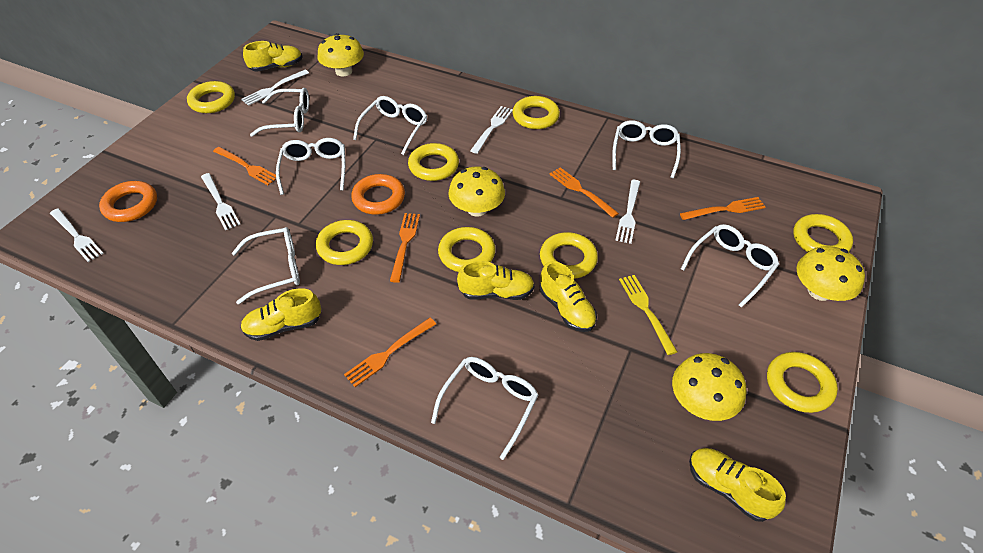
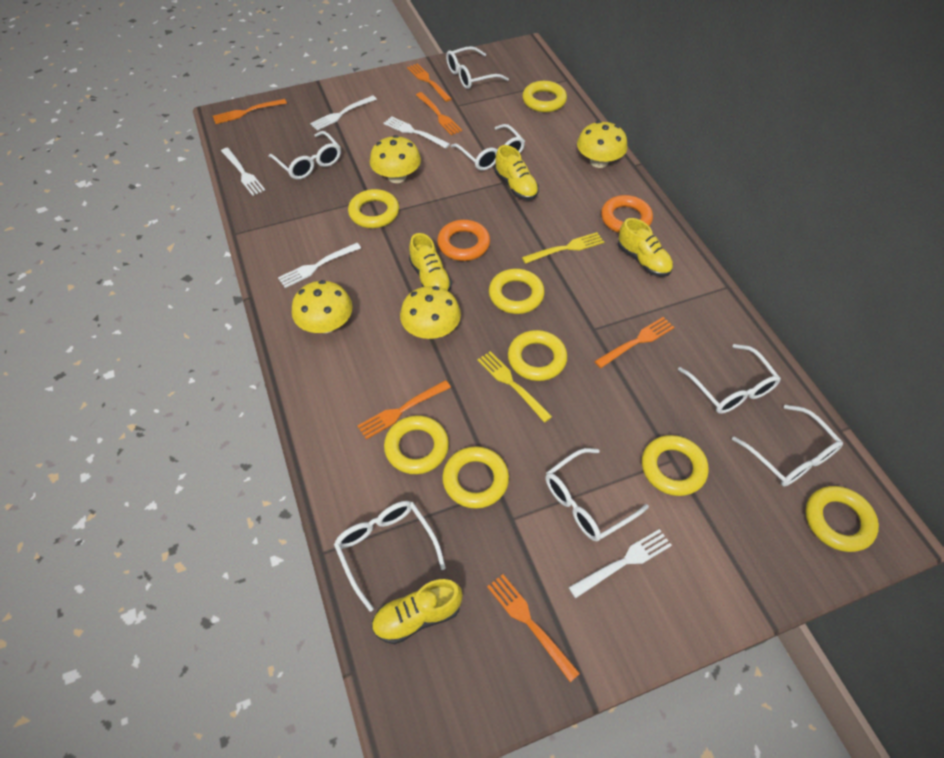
orange fork: 5 -> 6
yellow fork: 1 -> 2
yellow shoe: 5 -> 4

